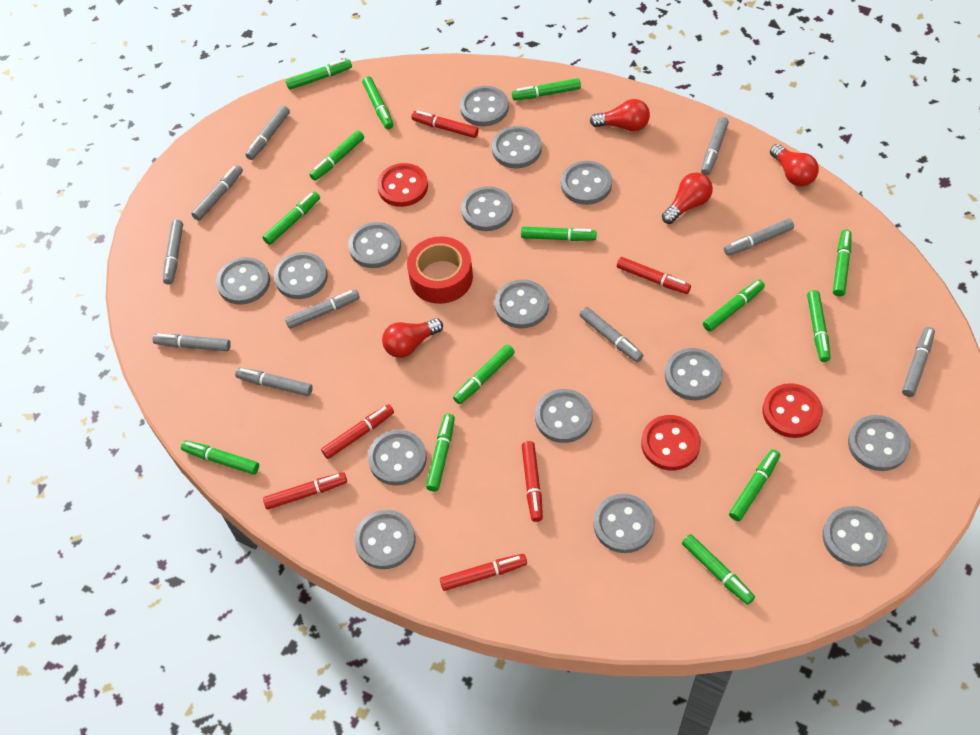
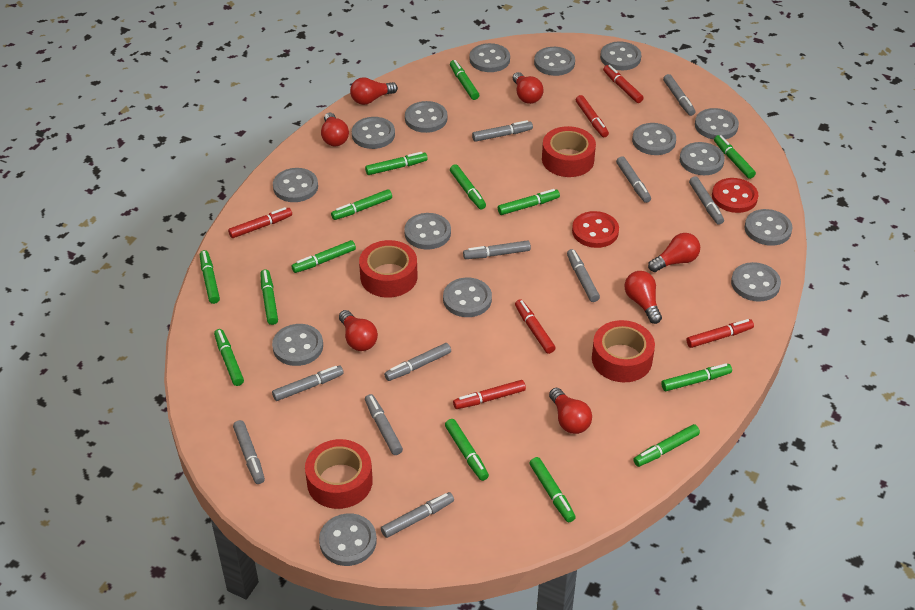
grey marker: 10 -> 11
red button: 3 -> 2
red light bulb: 4 -> 7
red tape: 1 -> 4

